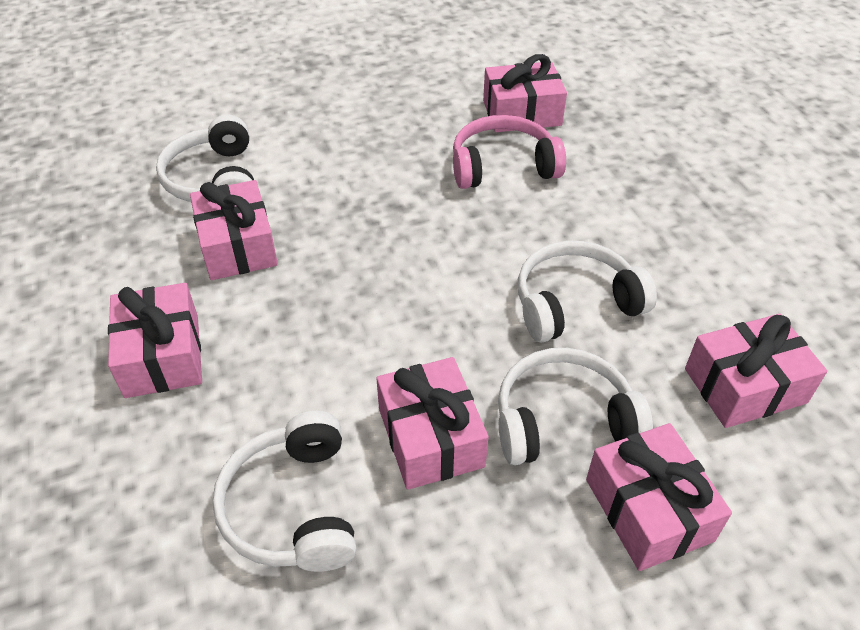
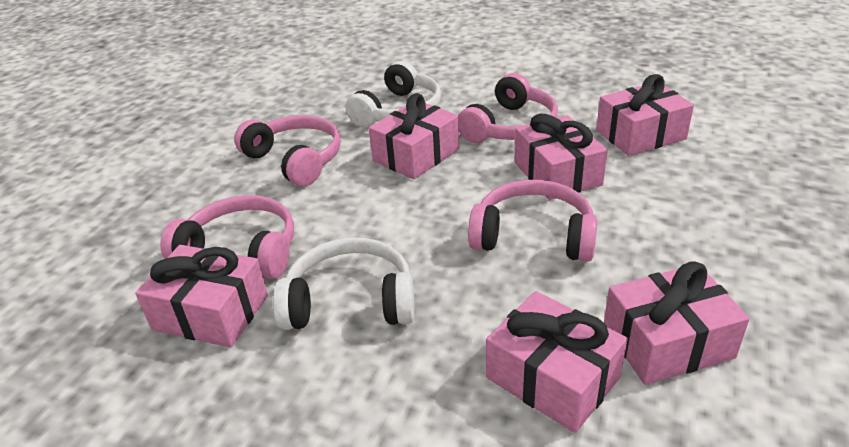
pink headphones: 1 -> 4
white headphones: 4 -> 2

